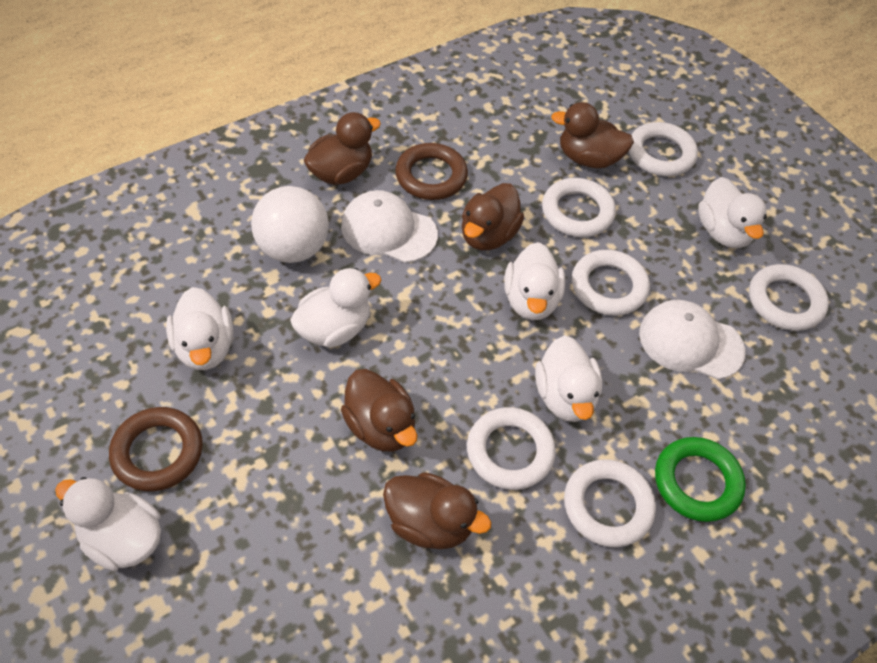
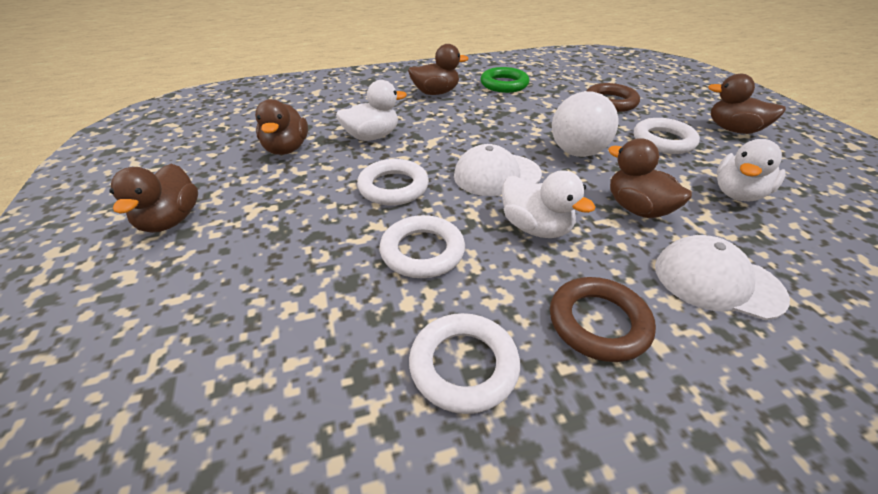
white duck: 6 -> 3
white ring: 6 -> 4

